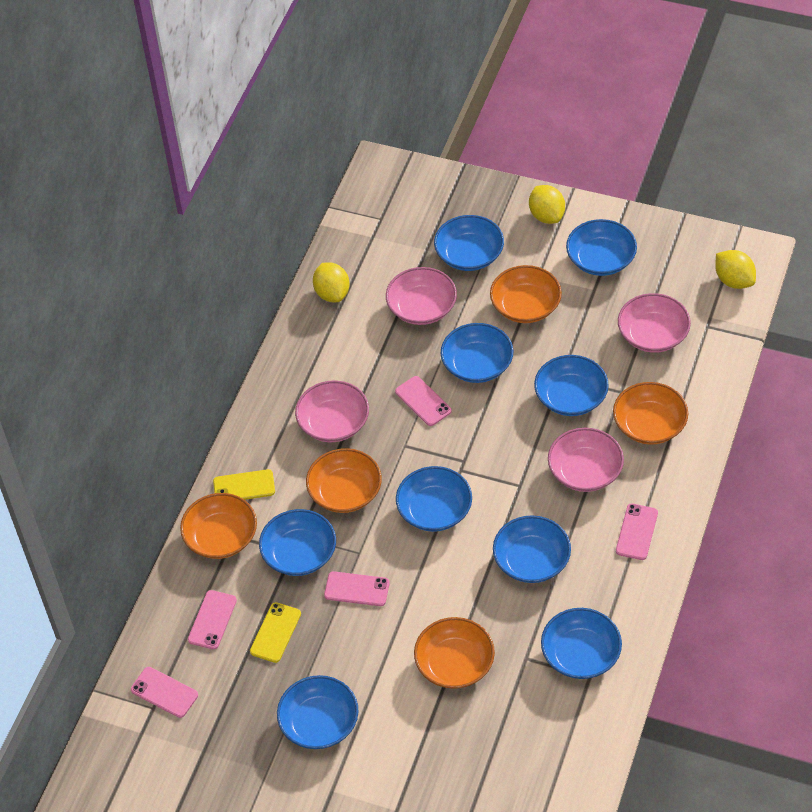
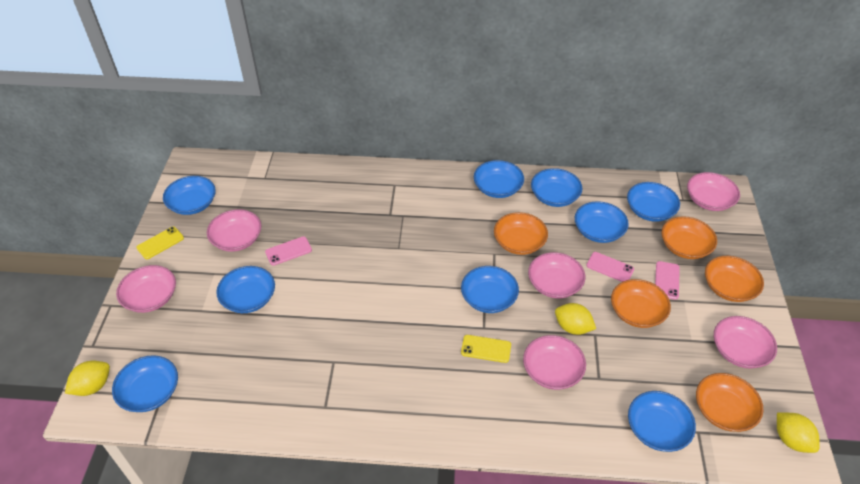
pink bowl: 4 -> 6
pink phone: 5 -> 3

